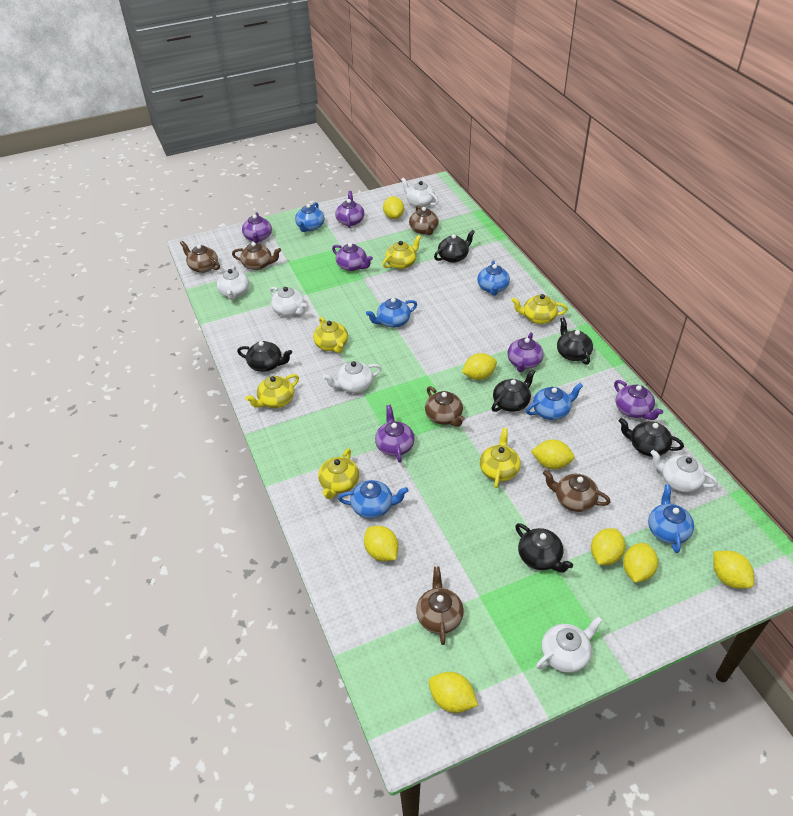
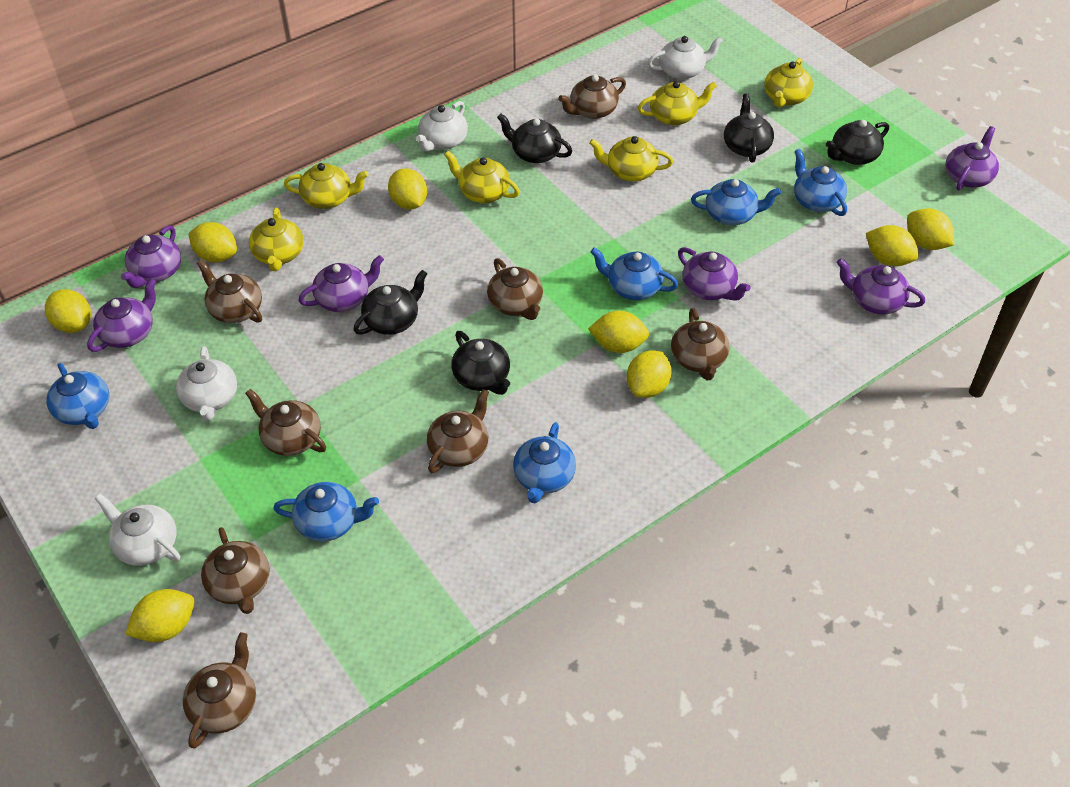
black teapot: 6 -> 5
brown teapot: 6 -> 8
white teapot: 6 -> 4

